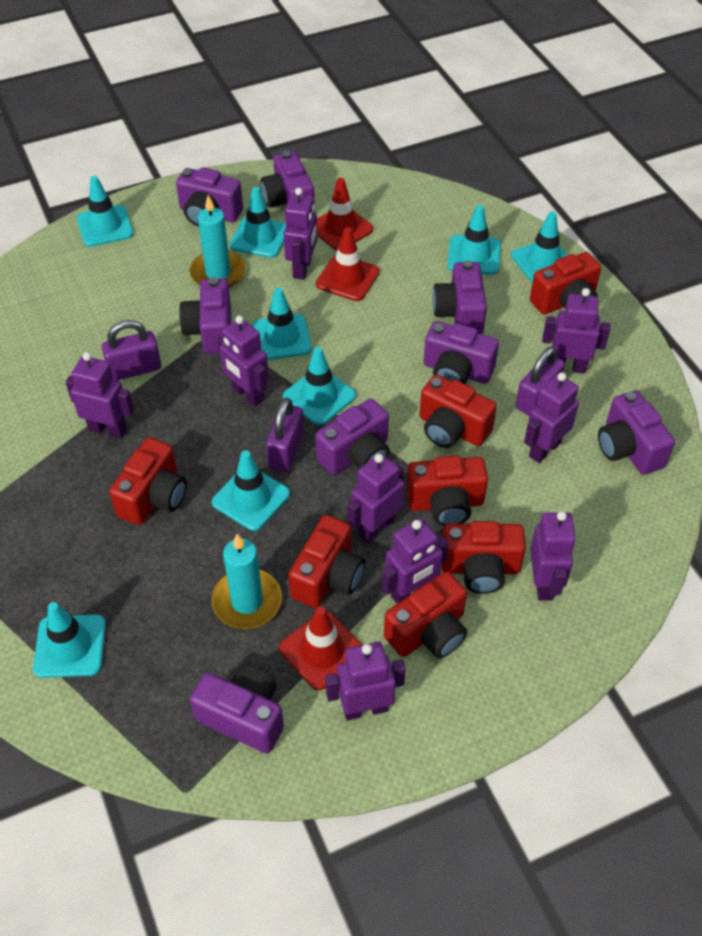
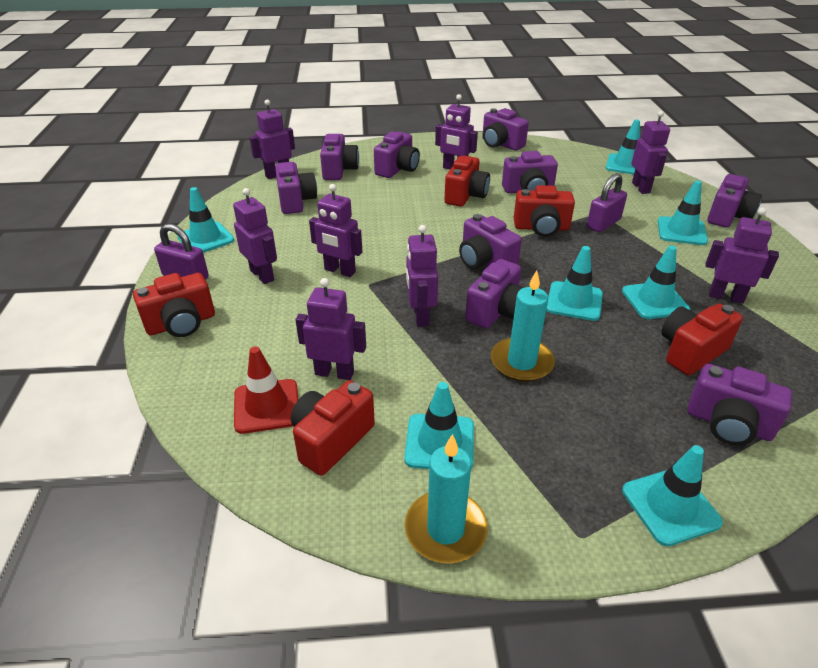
purple camera: 8 -> 9
purple padlock: 3 -> 2
purple robot: 9 -> 8
red camera: 7 -> 5
red traffic cone: 3 -> 1
turquoise traffic cone: 8 -> 7

